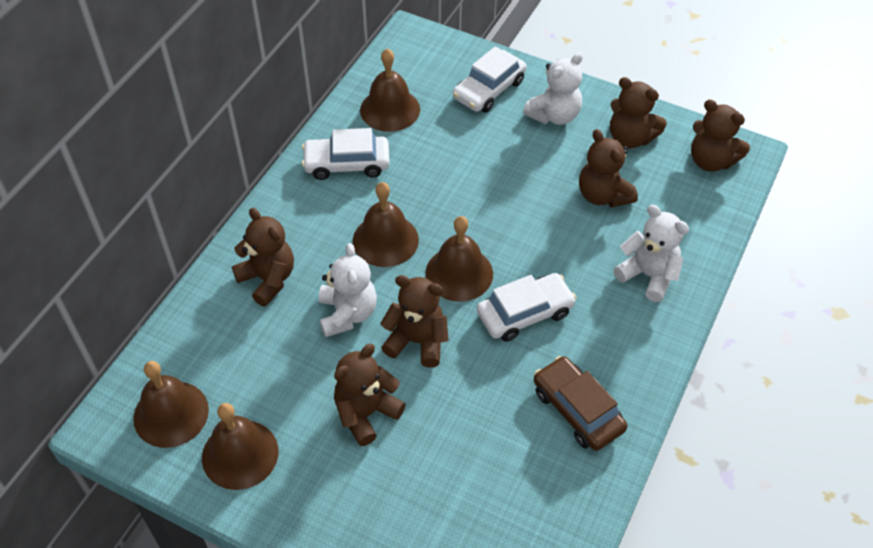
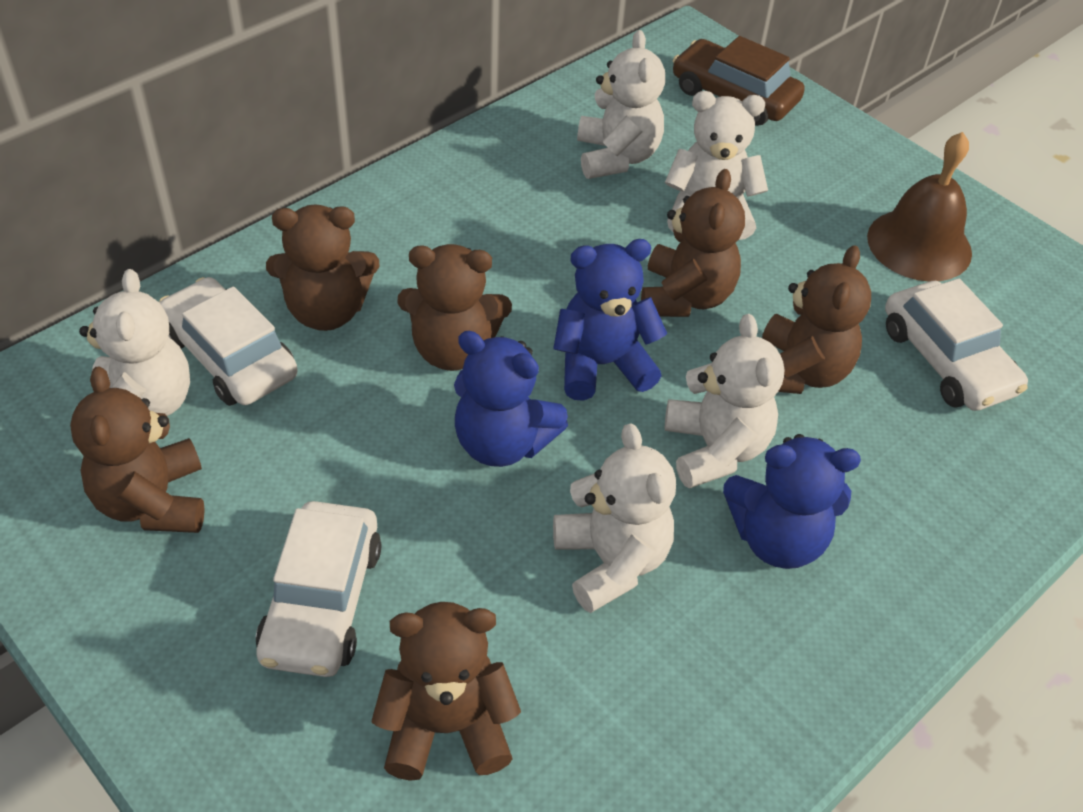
blue teddy bear: 0 -> 3
brown bell: 5 -> 1
white teddy bear: 3 -> 5

